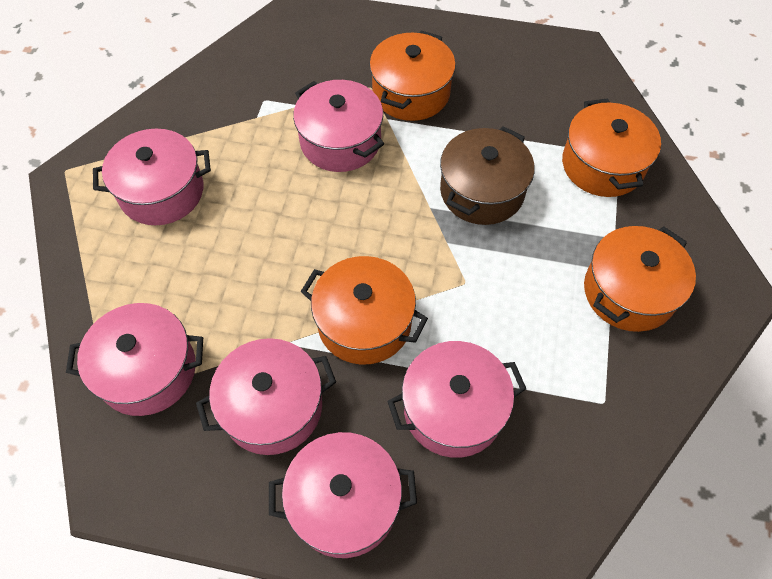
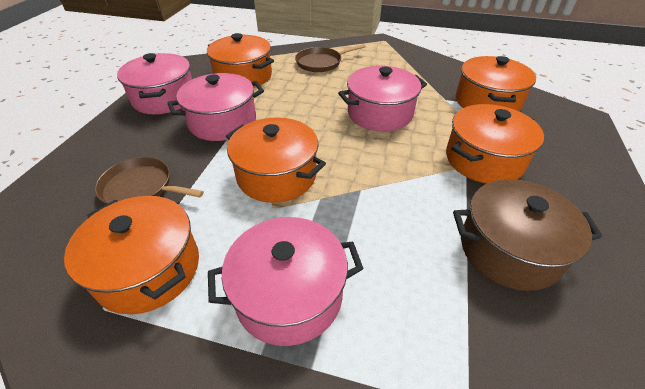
brown pan: 0 -> 2
orange pot: 4 -> 5
pink pot: 6 -> 4

